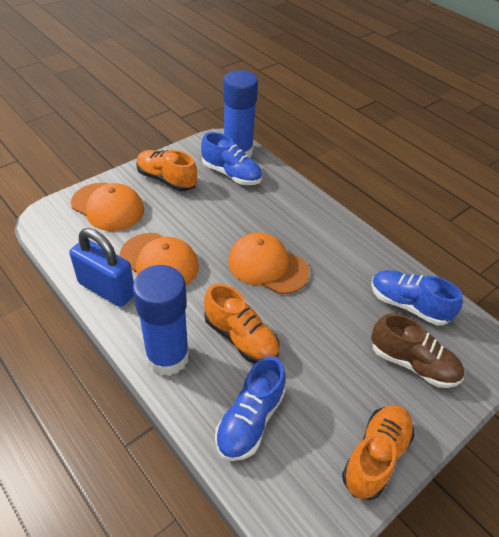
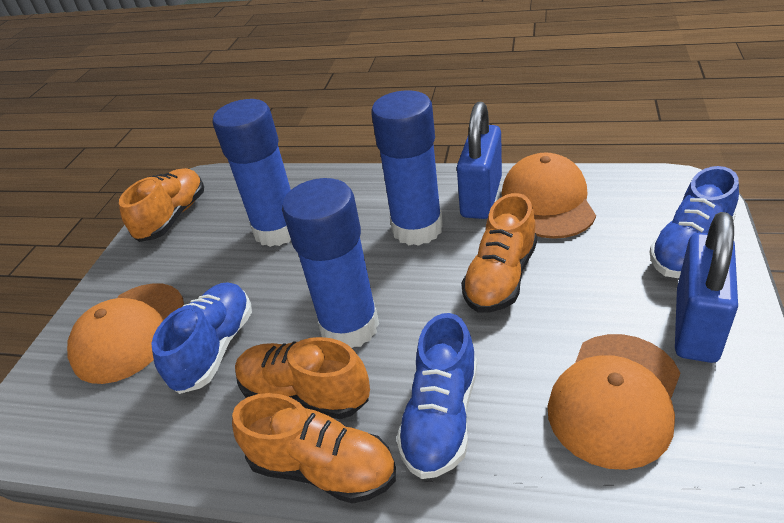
blue glue stick: 2 -> 3
blue padlock: 1 -> 2
brown shoe: 1 -> 0
orange shoe: 3 -> 4

